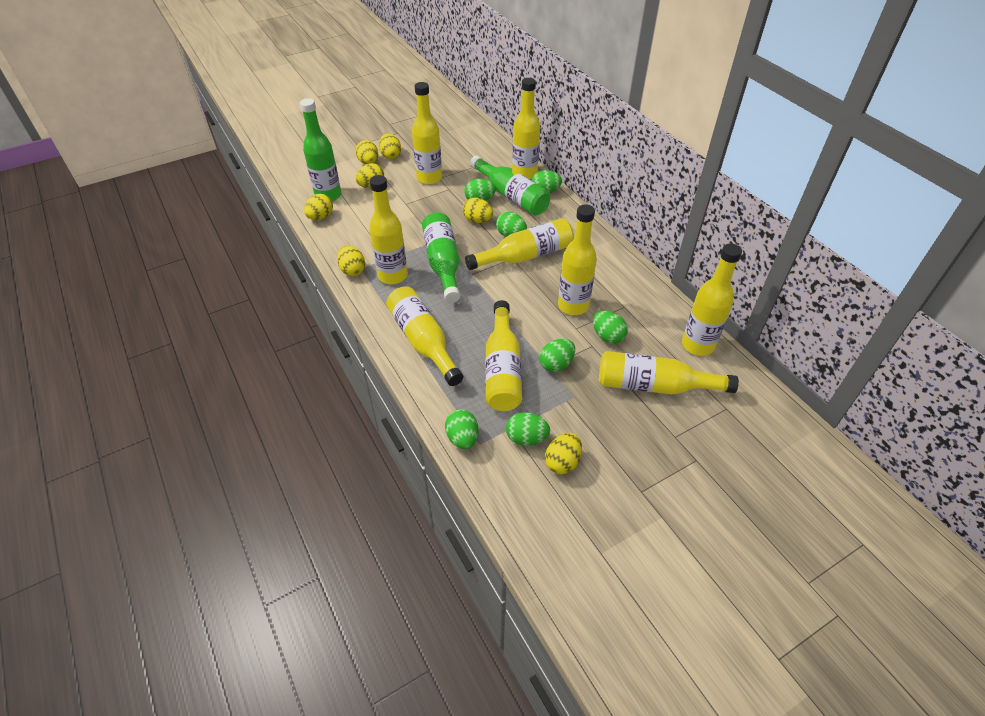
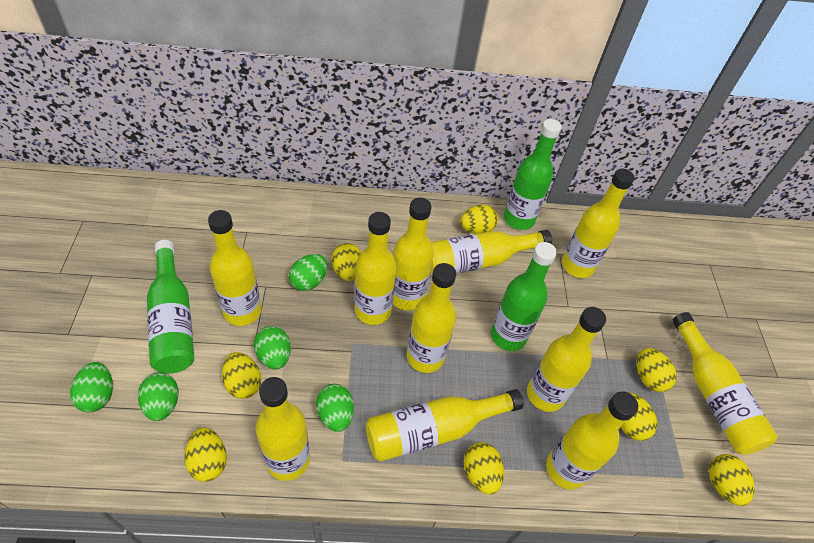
green egg: 7 -> 5
yellow bottle: 9 -> 11
yellow egg: 7 -> 8

